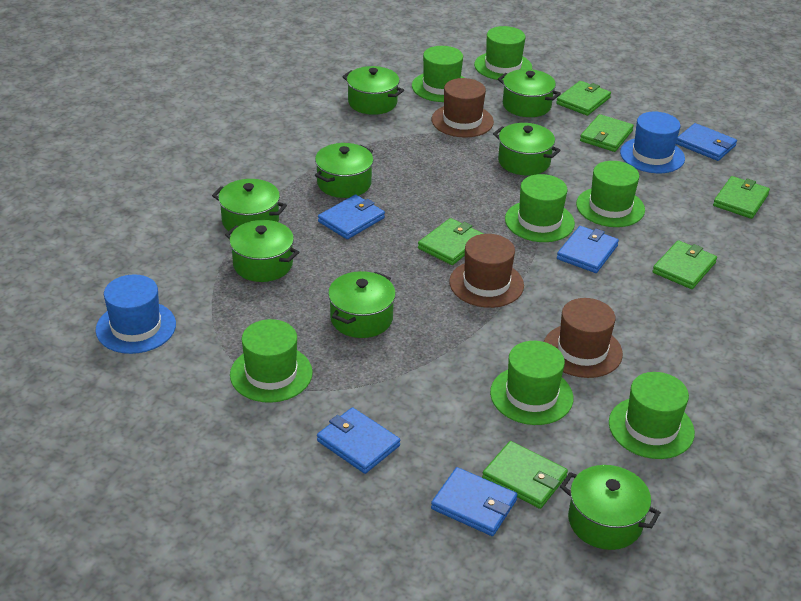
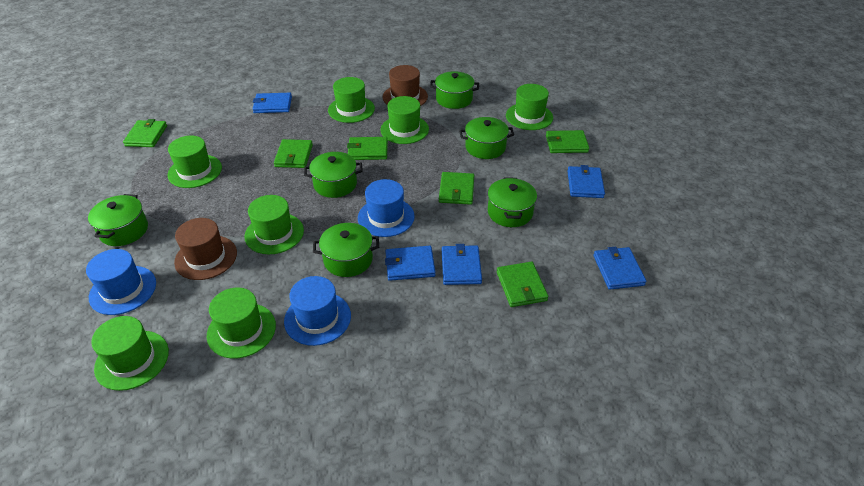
blue hat: 2 -> 3
brown hat: 3 -> 2
green pot: 8 -> 6

